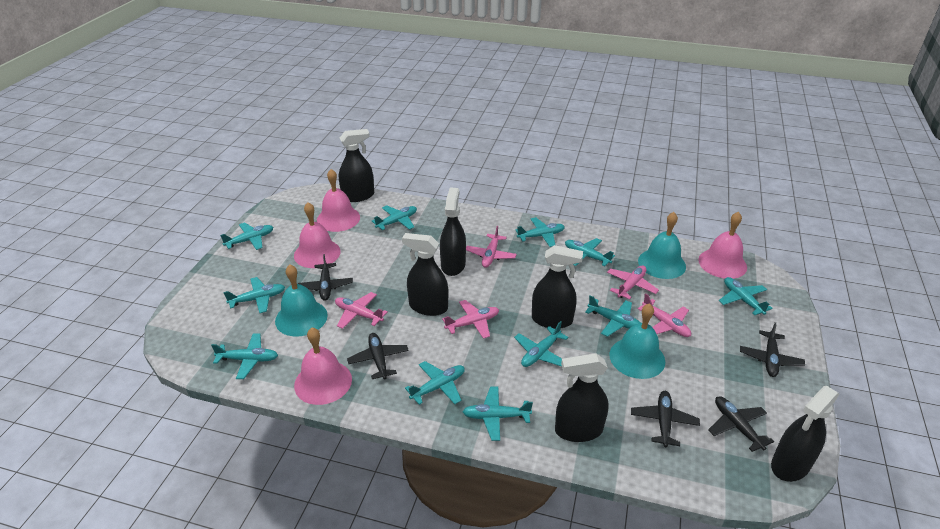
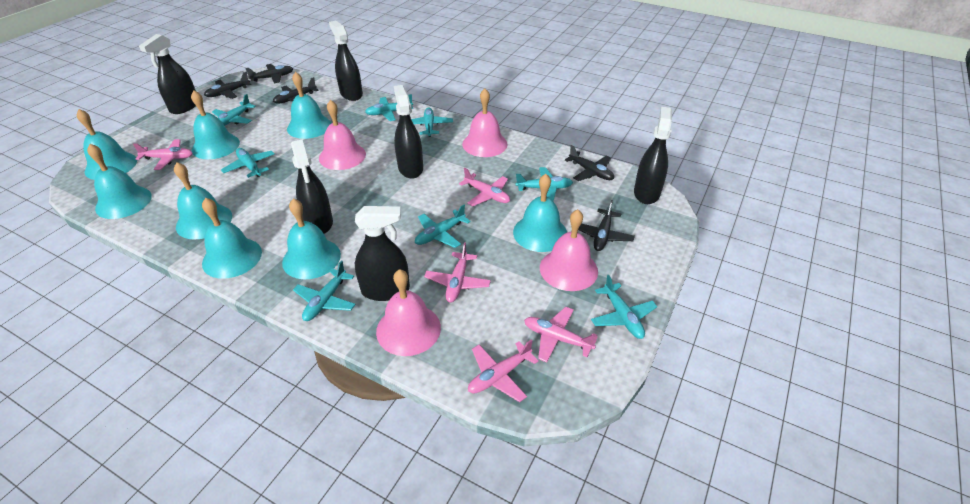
turquoise bell: 3 -> 8
turquoise plane: 11 -> 8

